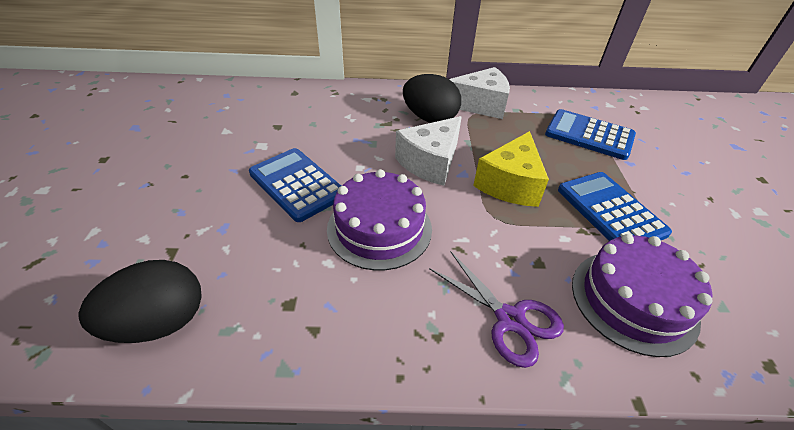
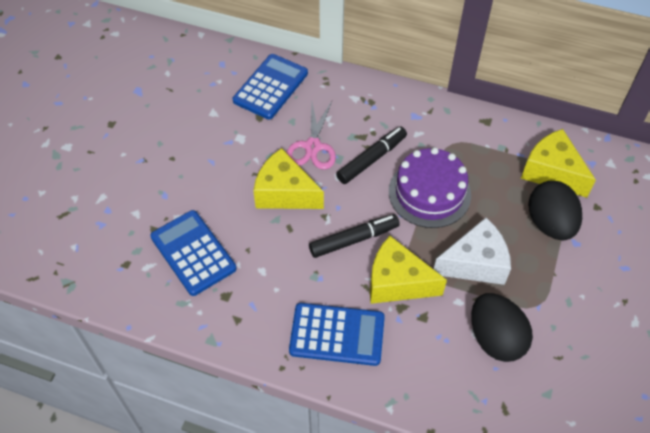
black marker: 0 -> 2
pink scissors: 0 -> 1
purple cake: 2 -> 1
purple scissors: 1 -> 0
white cheese: 2 -> 1
yellow cheese: 1 -> 3

